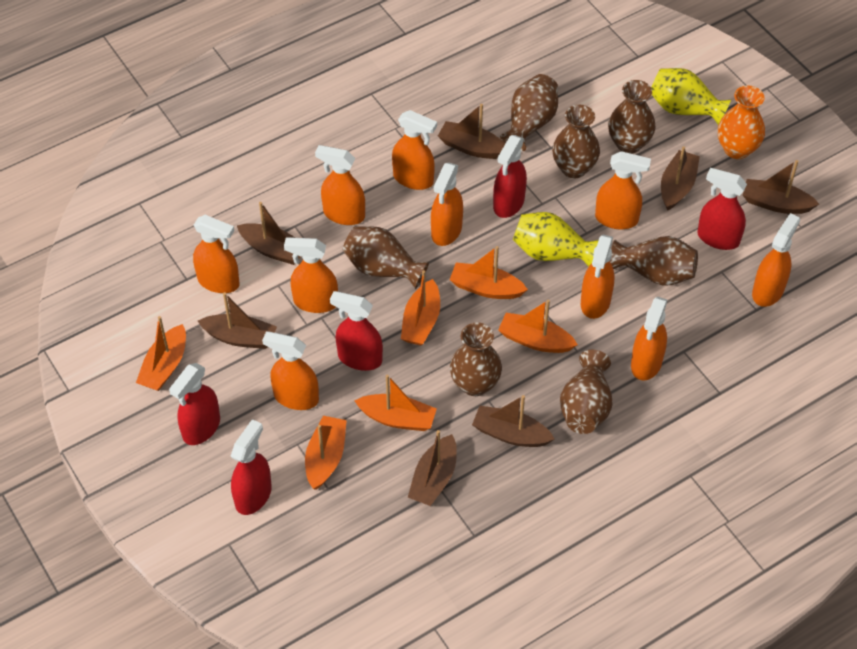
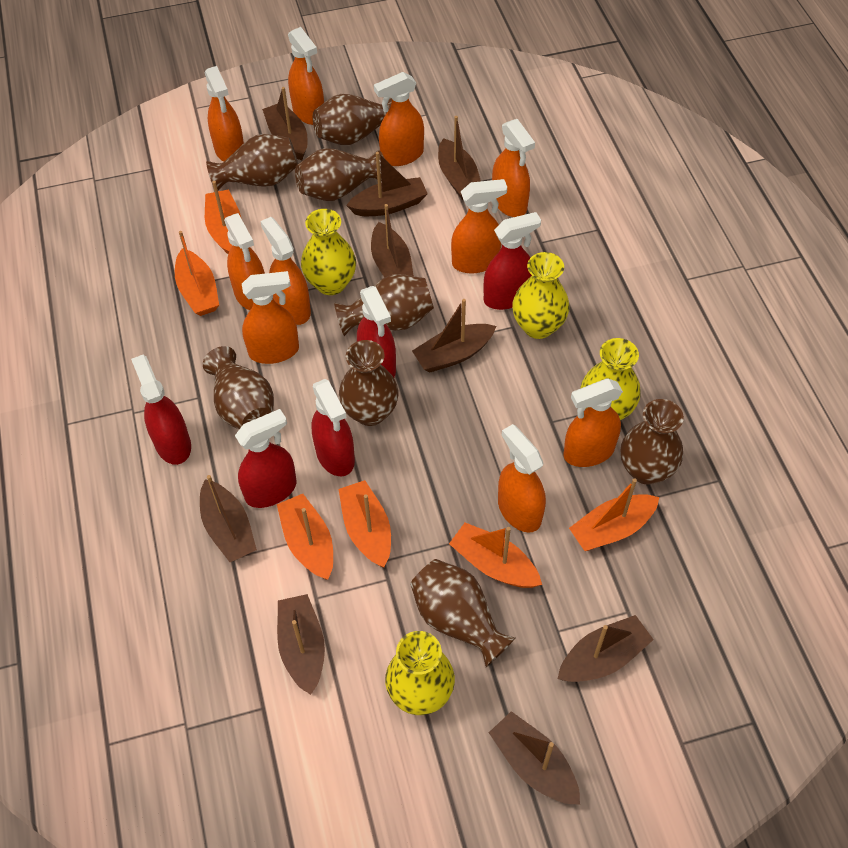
brown boat: 7 -> 9
brown vase: 7 -> 8
orange vase: 1 -> 0
yellow vase: 2 -> 4

